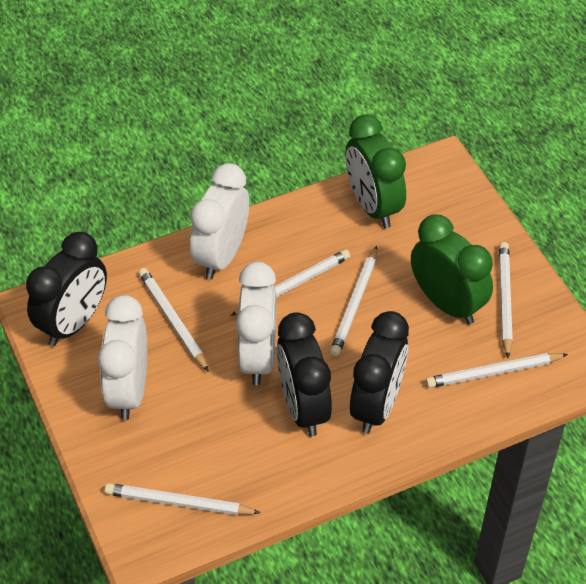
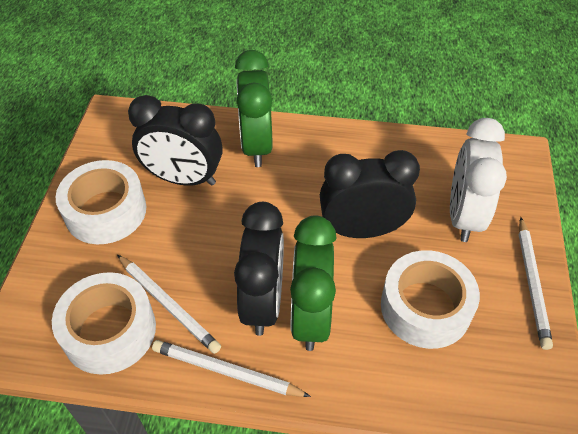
white clock: 3 -> 1
white pencil: 6 -> 3
white tape: 0 -> 3

